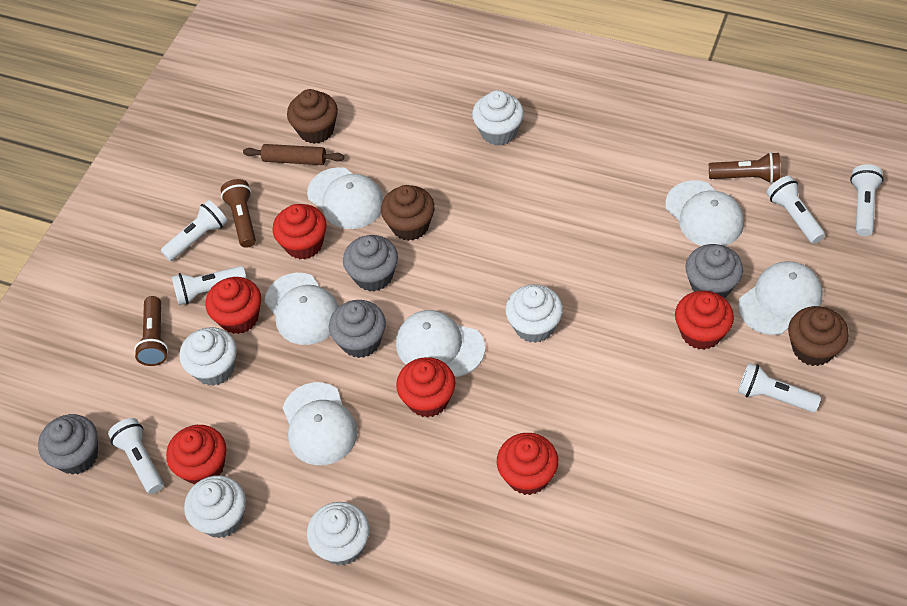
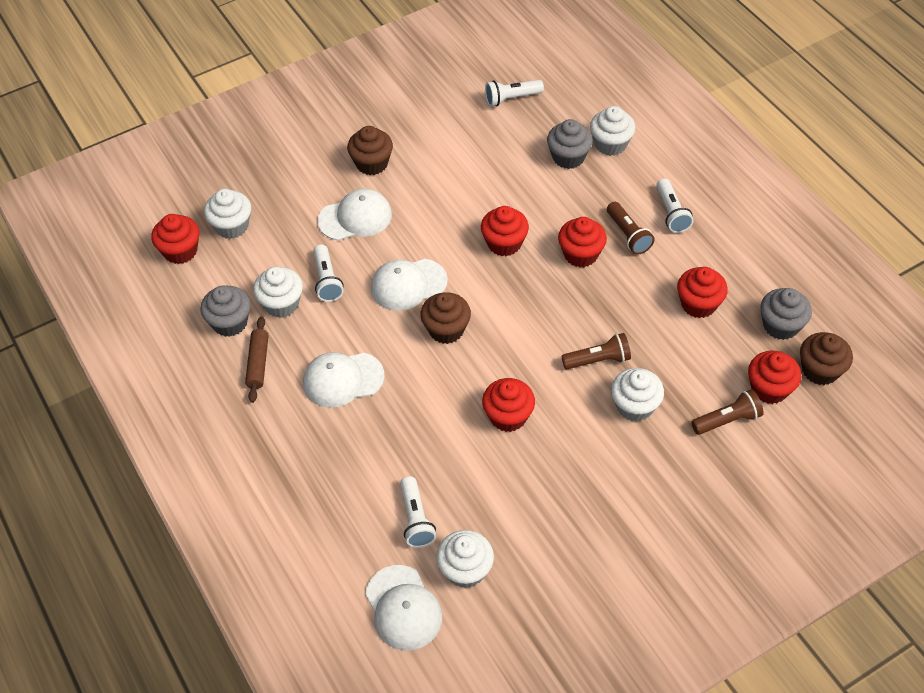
grey cupcake: 4 -> 3
white cap: 6 -> 4
white flashlight: 6 -> 4

